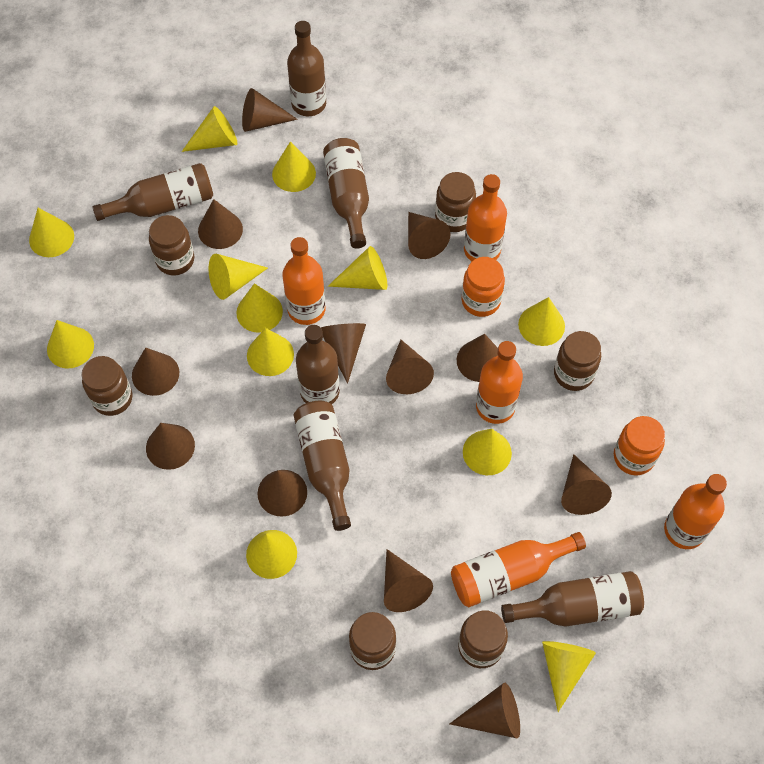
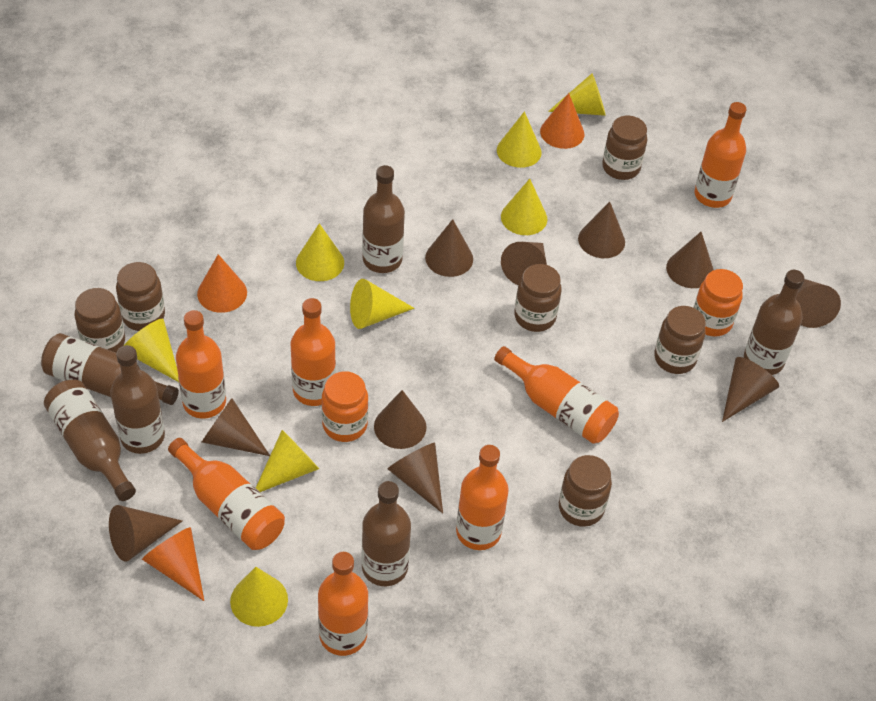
brown cone: 12 -> 10
orange bottle: 5 -> 7
orange cone: 0 -> 3
yellow cone: 12 -> 8

